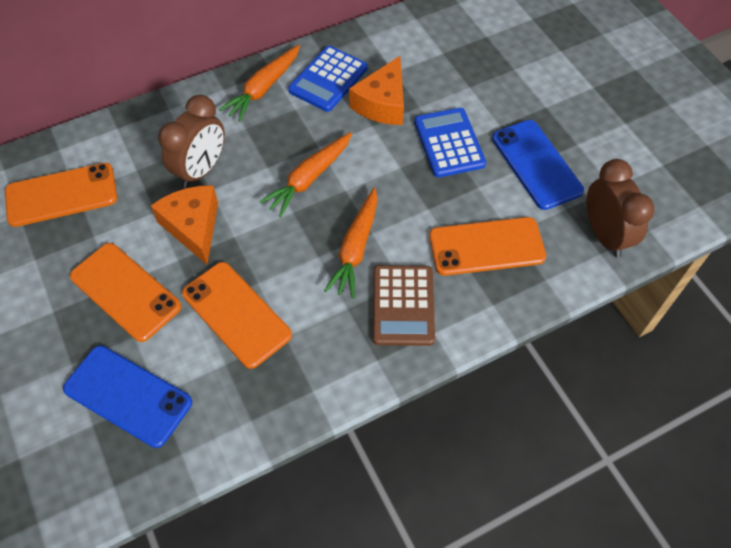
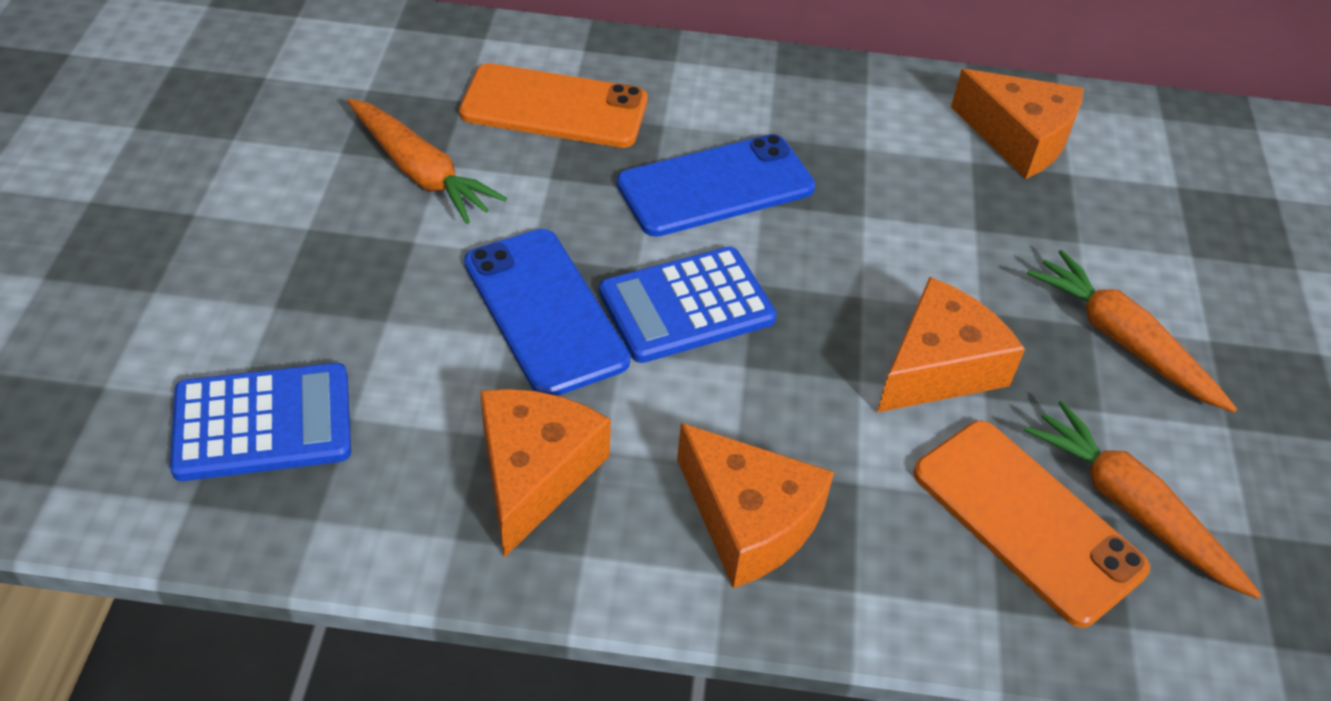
brown calculator: 1 -> 0
brown clock: 2 -> 0
orange cheese: 2 -> 4
orange phone: 4 -> 2

